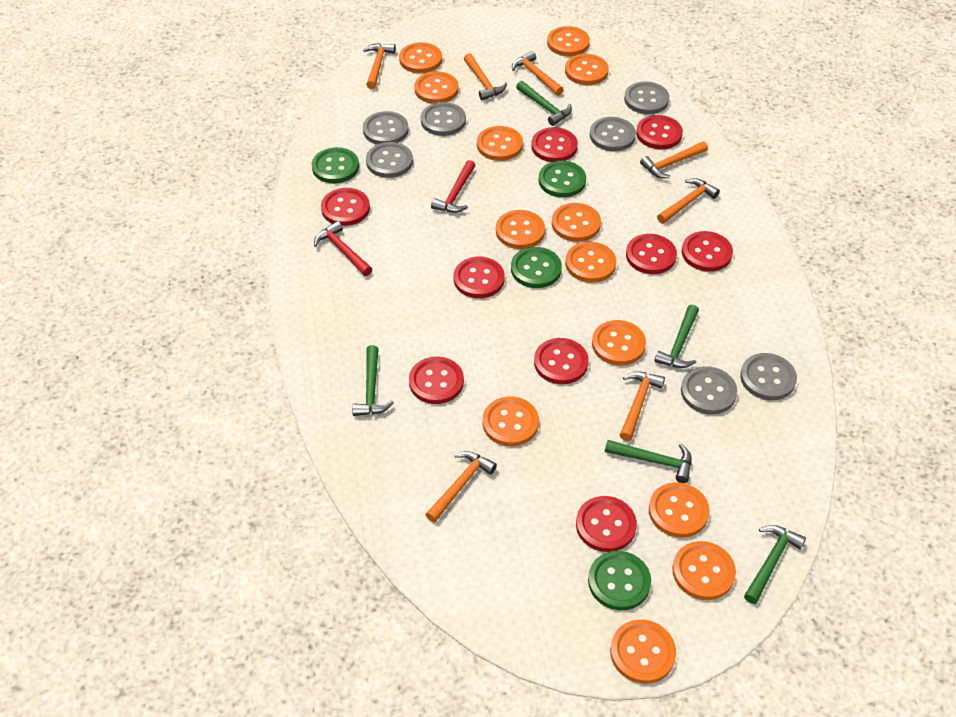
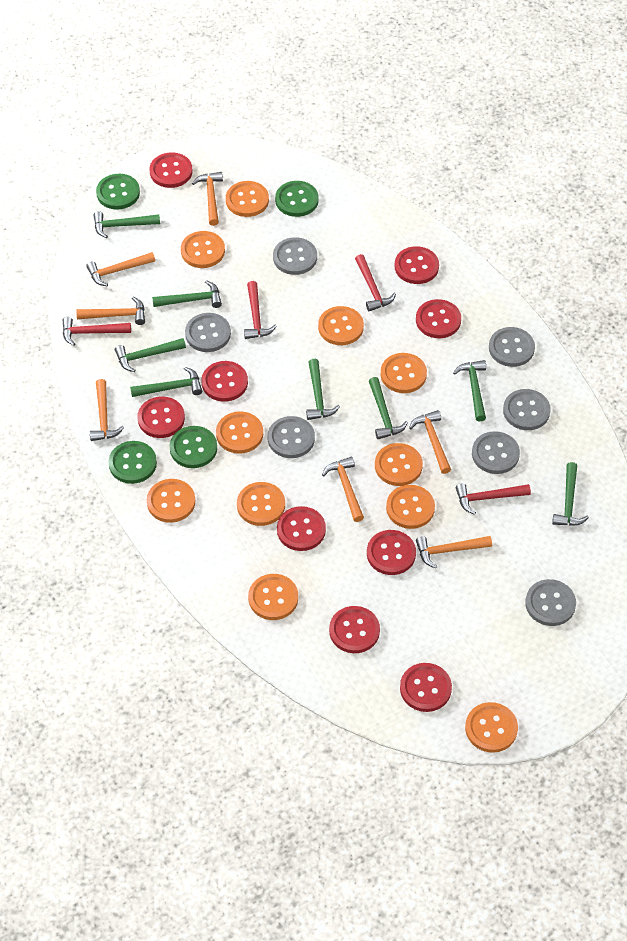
green hammer: 5 -> 8
orange button: 13 -> 11
red hammer: 2 -> 4

